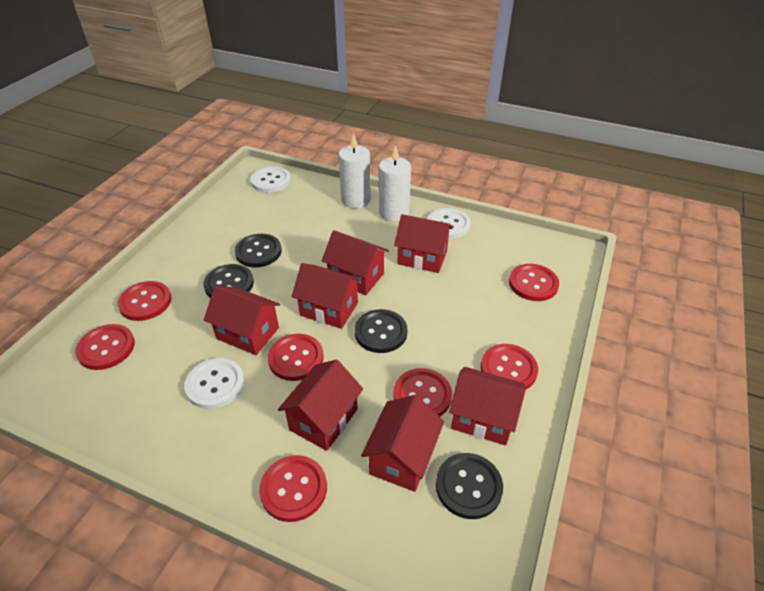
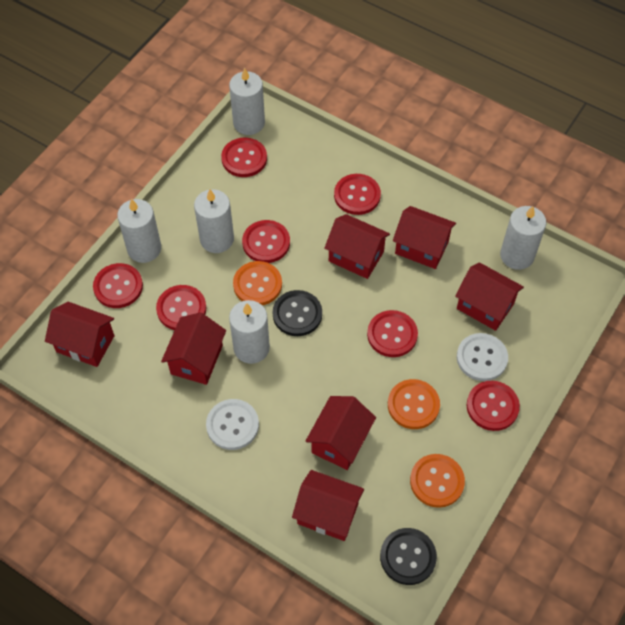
black button: 4 -> 2
orange button: 0 -> 3
white button: 3 -> 2
white candle: 2 -> 5

